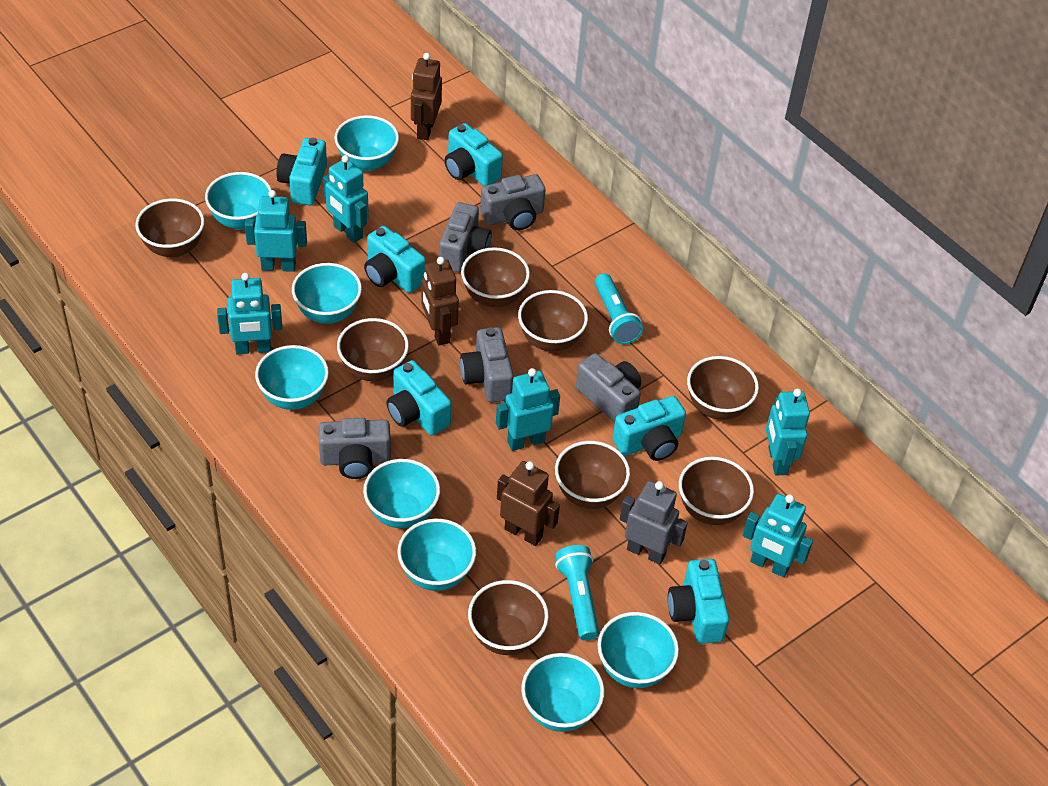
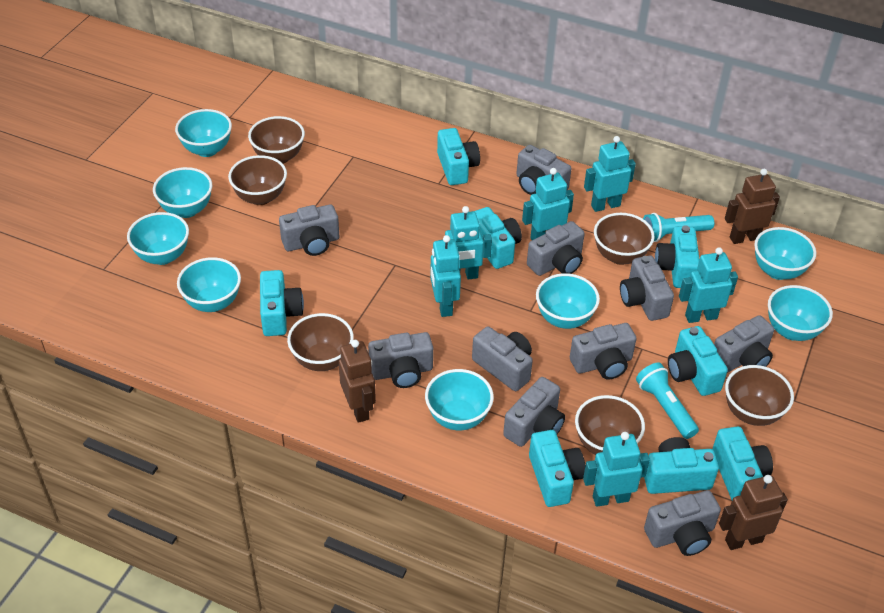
brown bowl: 8 -> 6
grey camera: 5 -> 10
grey robot: 1 -> 0
turquoise camera: 6 -> 8

